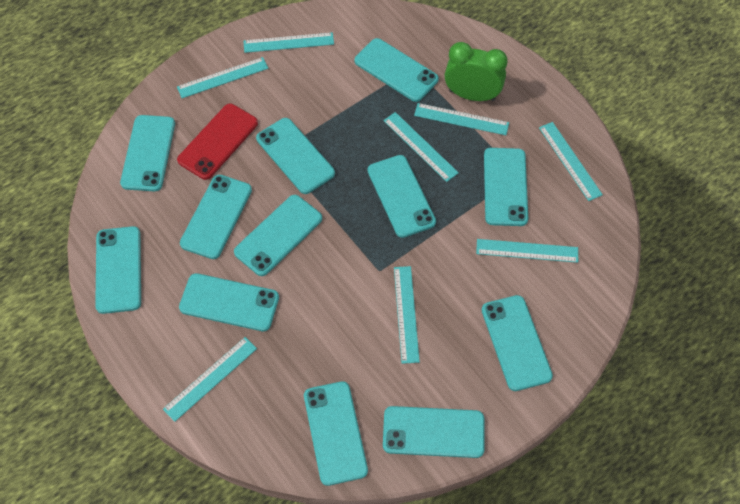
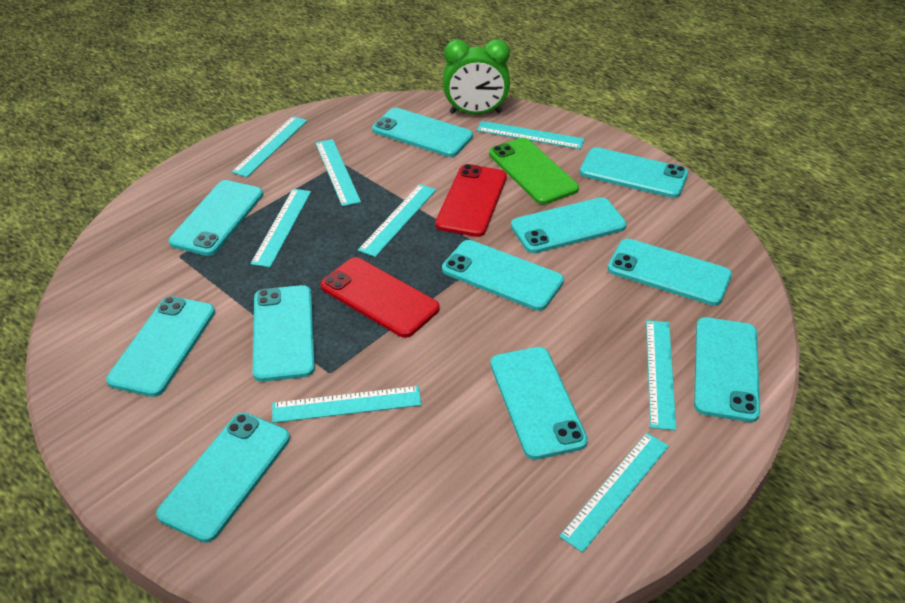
green phone: 0 -> 1
red phone: 1 -> 2
turquoise phone: 12 -> 11

